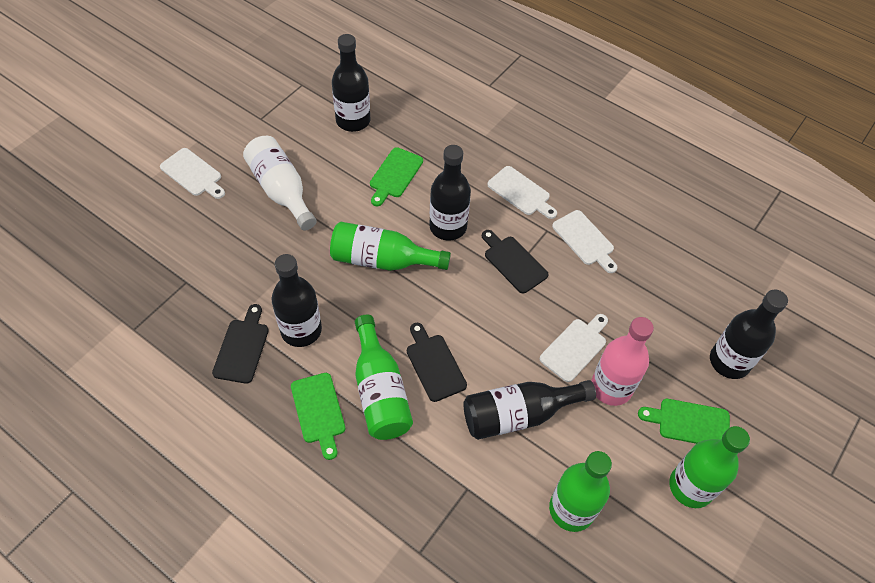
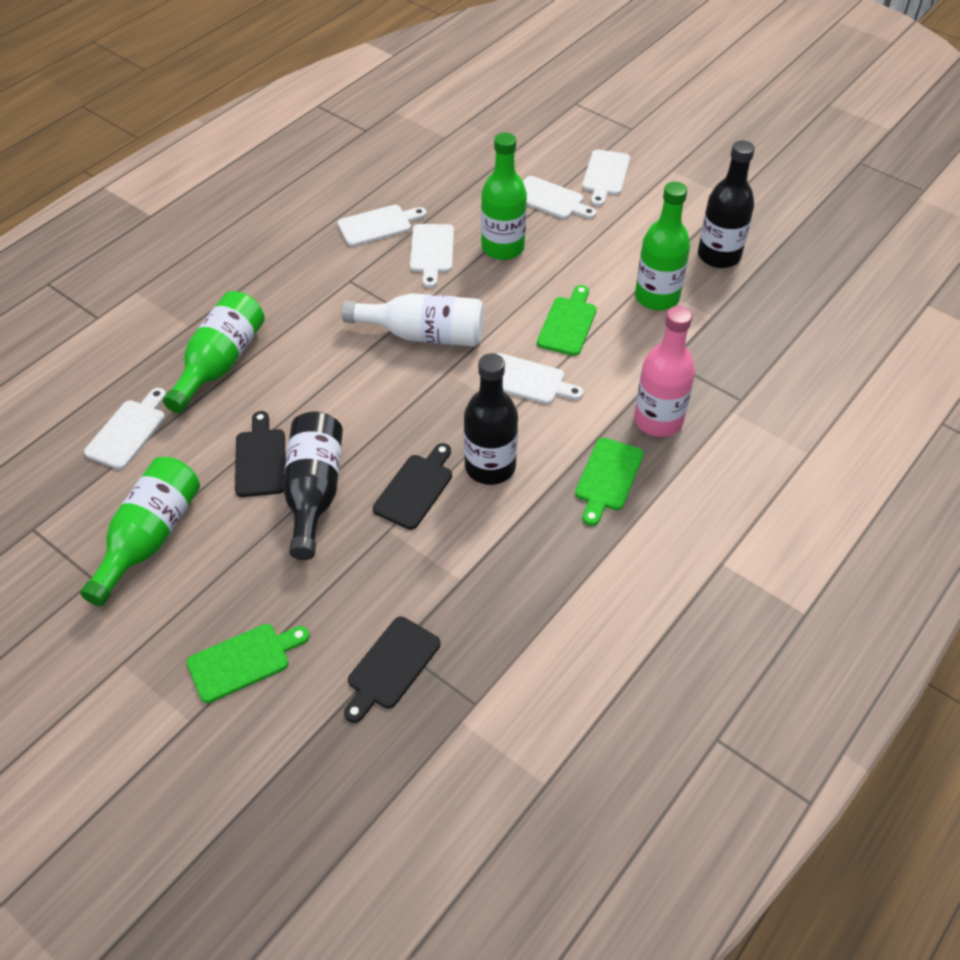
black bottle: 5 -> 3
white cutting board: 4 -> 6

